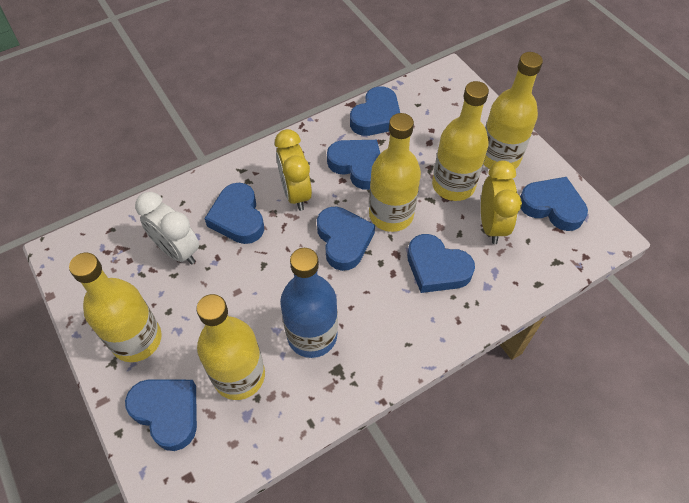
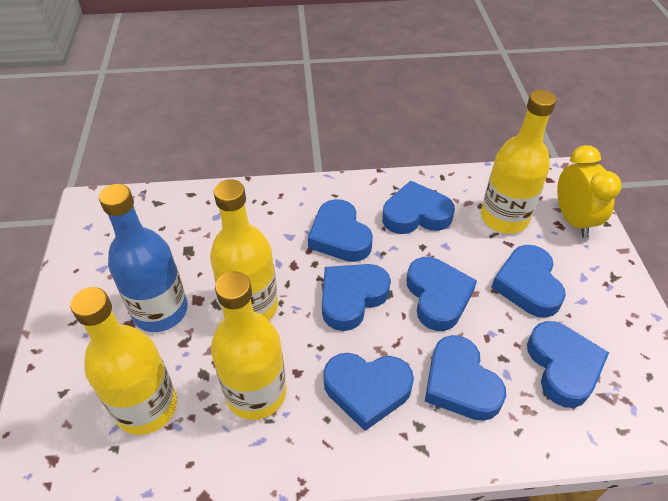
blue heart: 7 -> 8
white clock: 1 -> 0
yellow bottle: 5 -> 4
yellow clock: 2 -> 1

